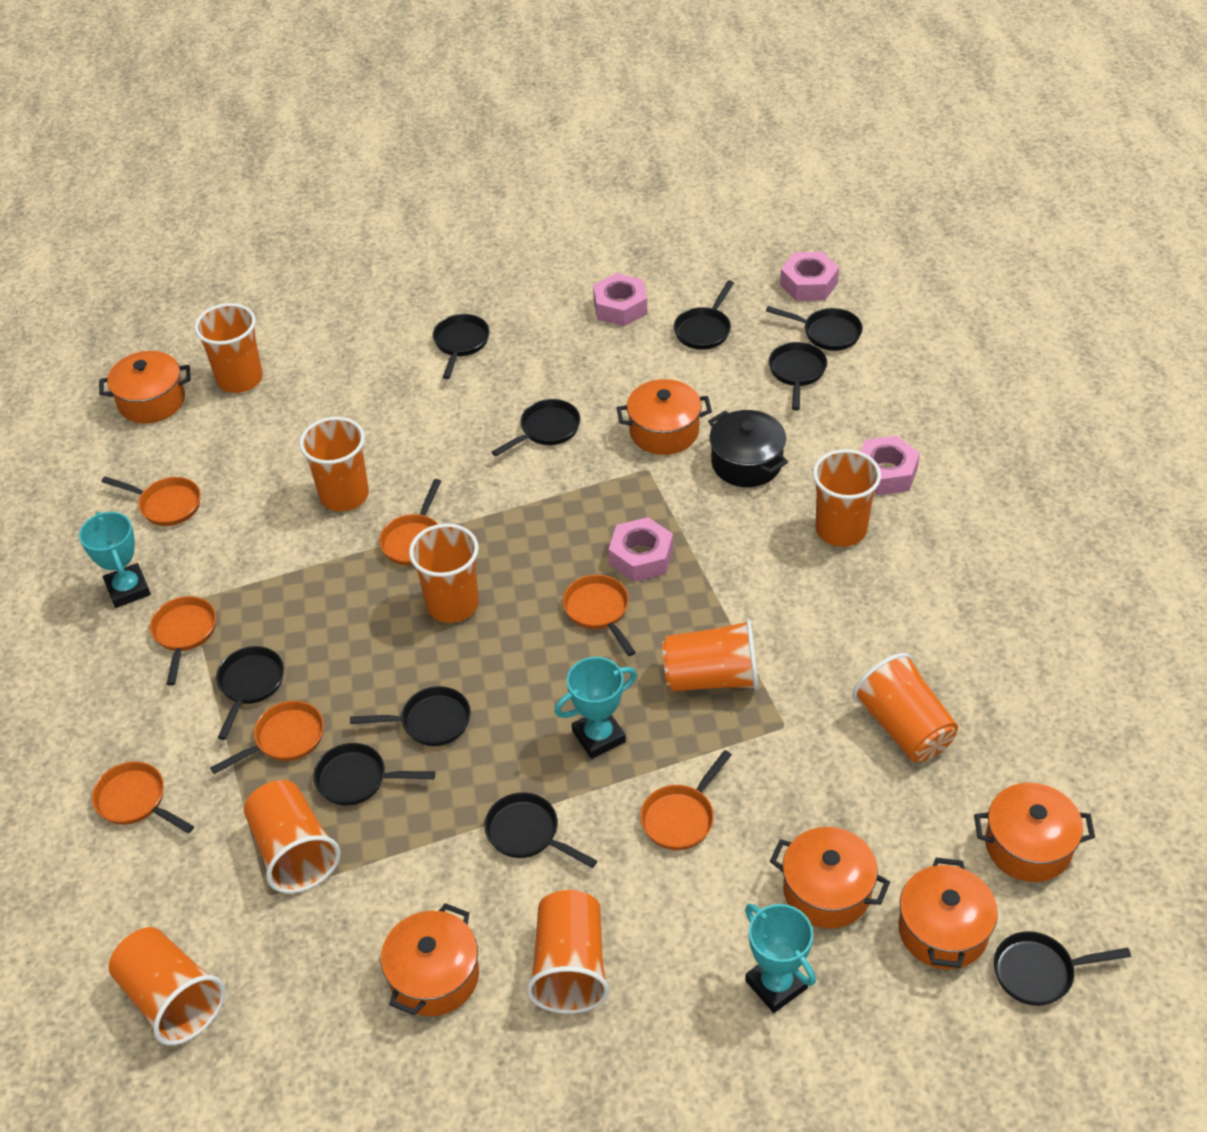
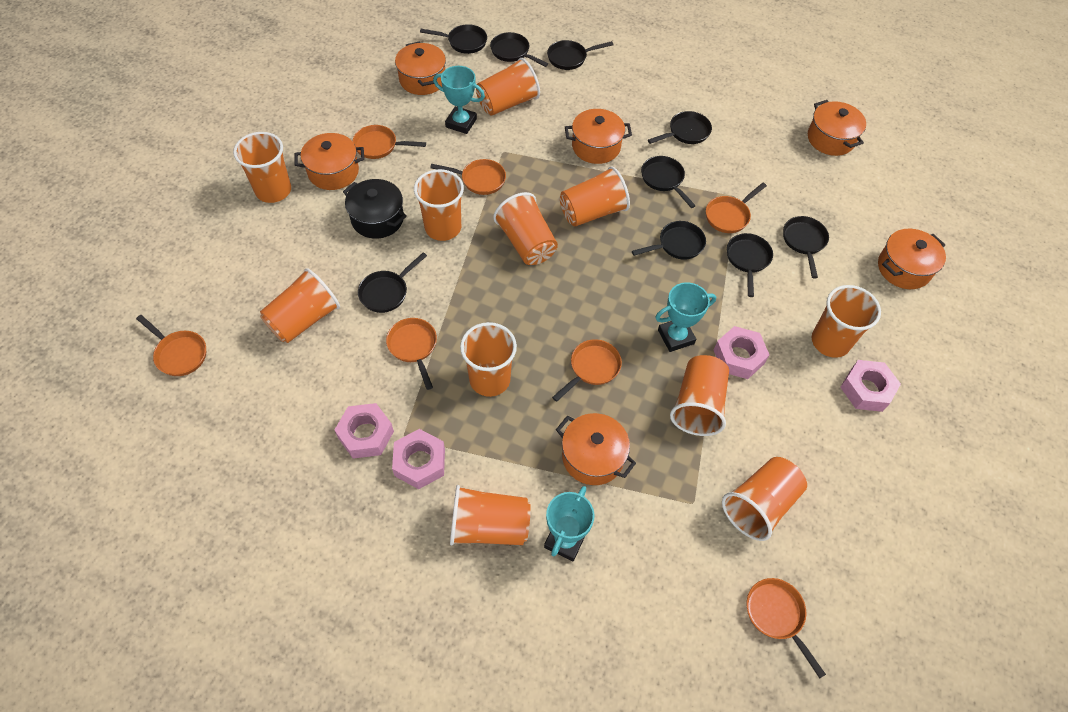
black pan: 10 -> 9
orange cup: 9 -> 11

